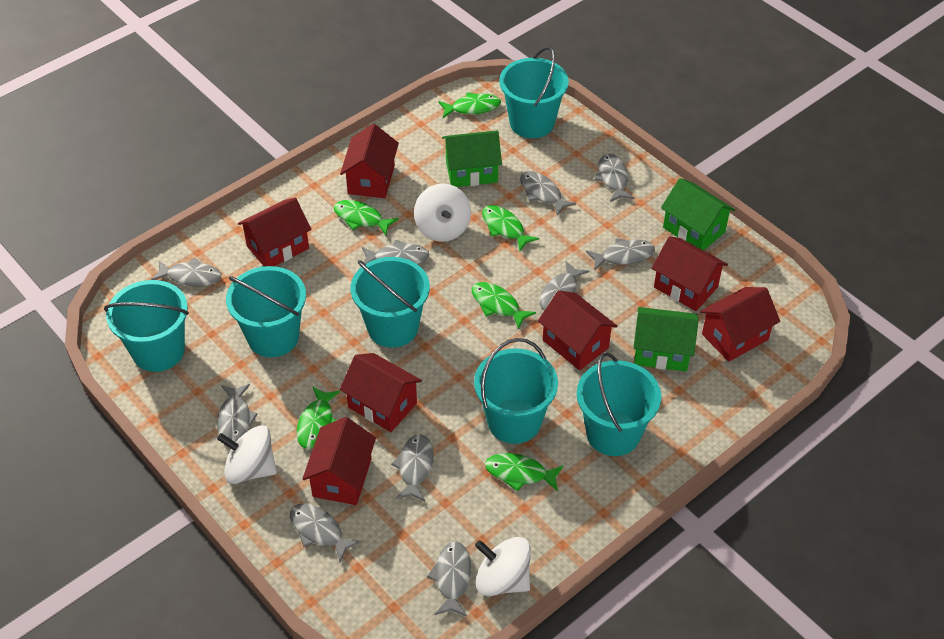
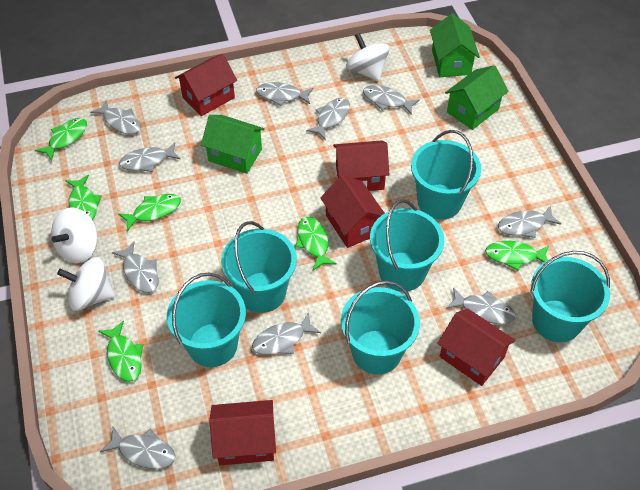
red house: 7 -> 5

